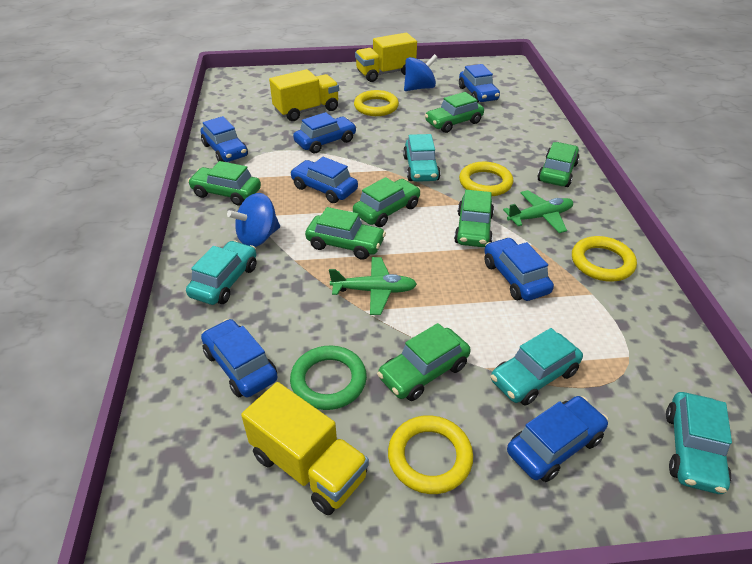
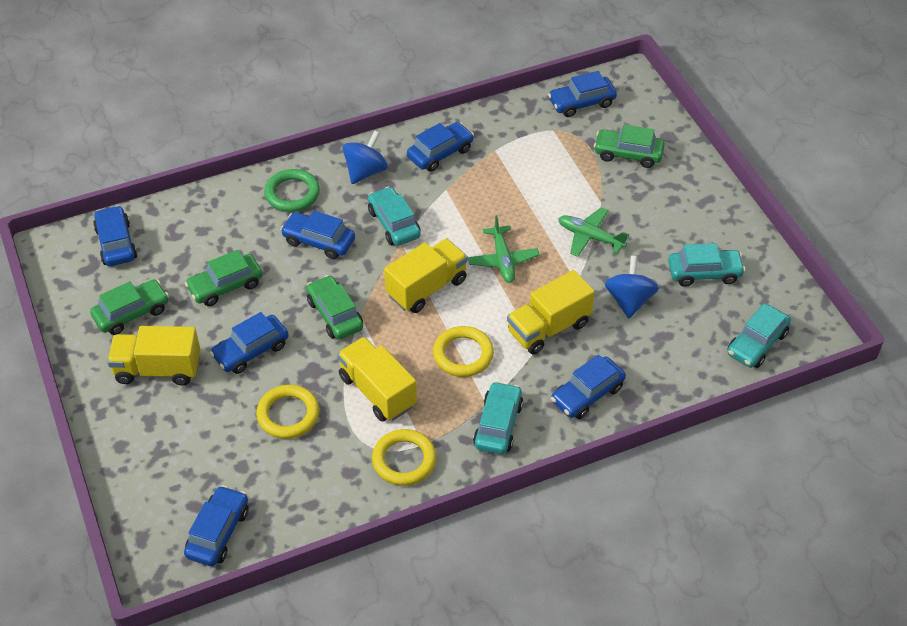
green car: 7 -> 4
yellow ring: 4 -> 3
yellow truck: 3 -> 4

